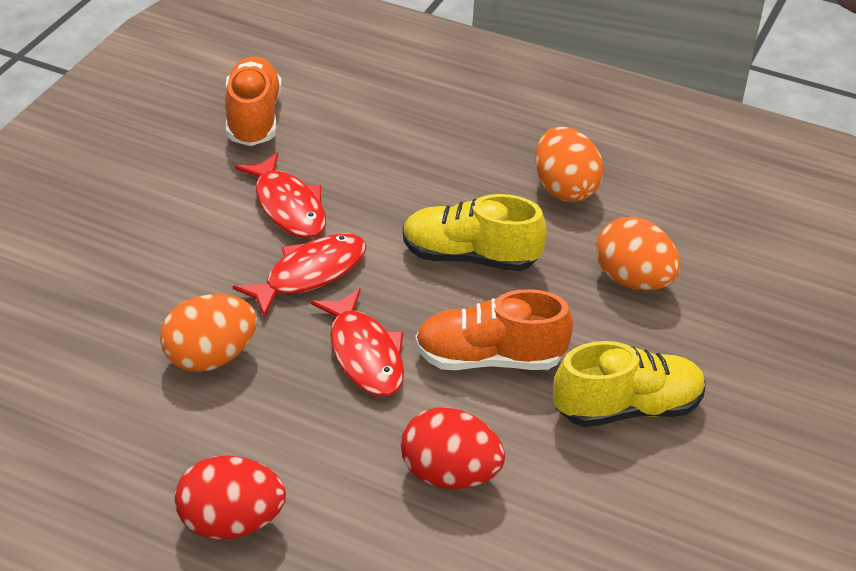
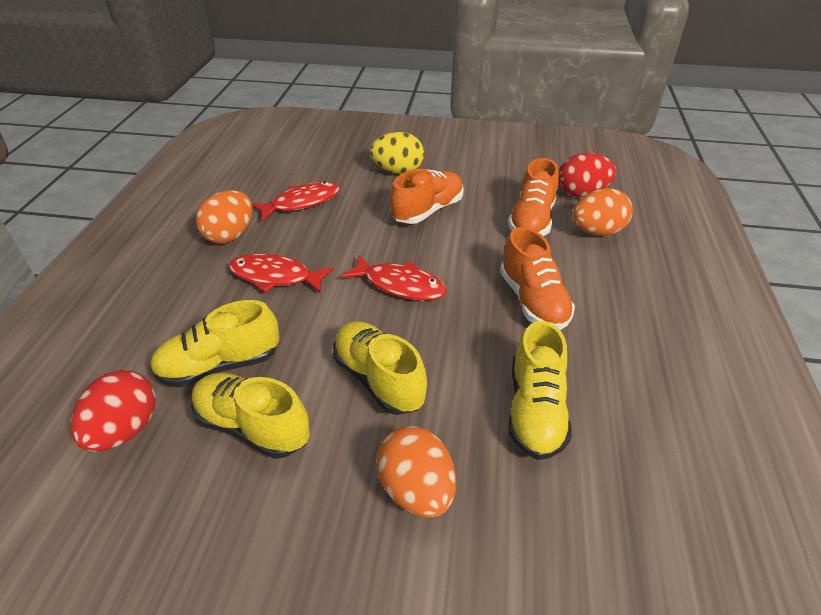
orange shoe: 2 -> 3
yellow egg: 0 -> 1
yellow shoe: 2 -> 4

